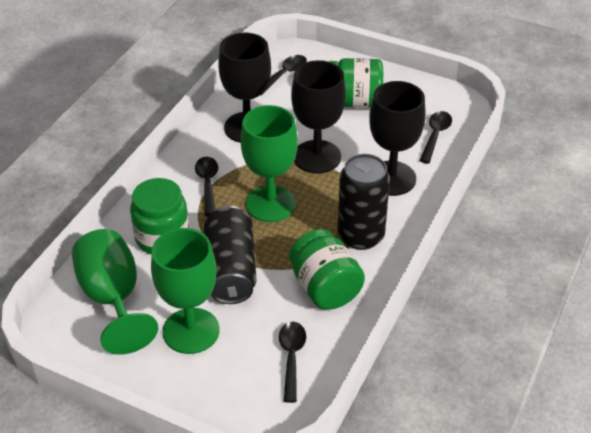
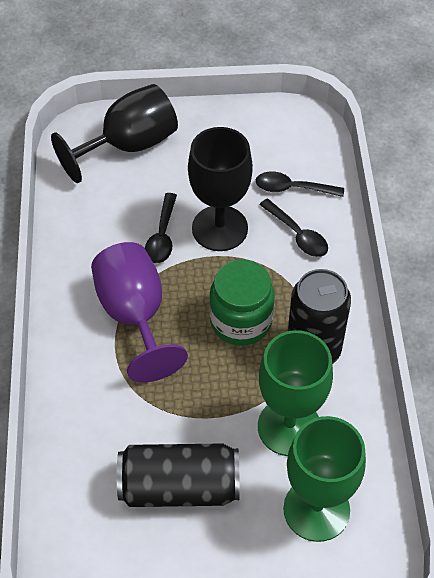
black goblet: 3 -> 2
black spoon: 4 -> 3
green goblet: 3 -> 2
green jar: 3 -> 1
purple goblet: 0 -> 1

